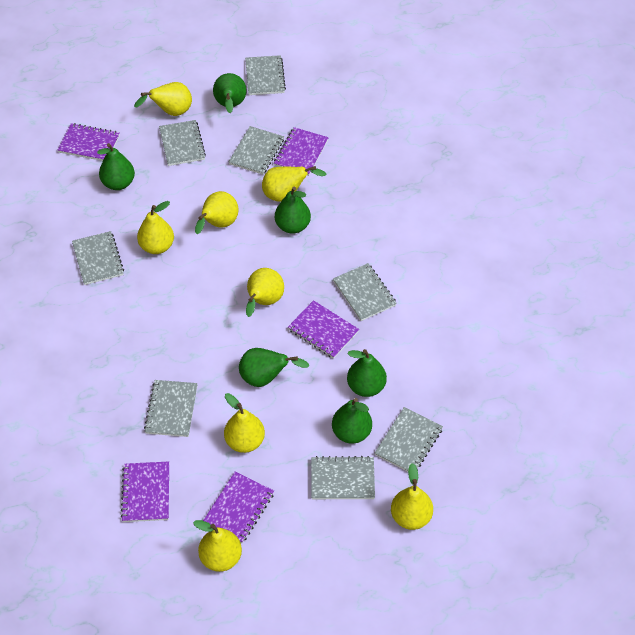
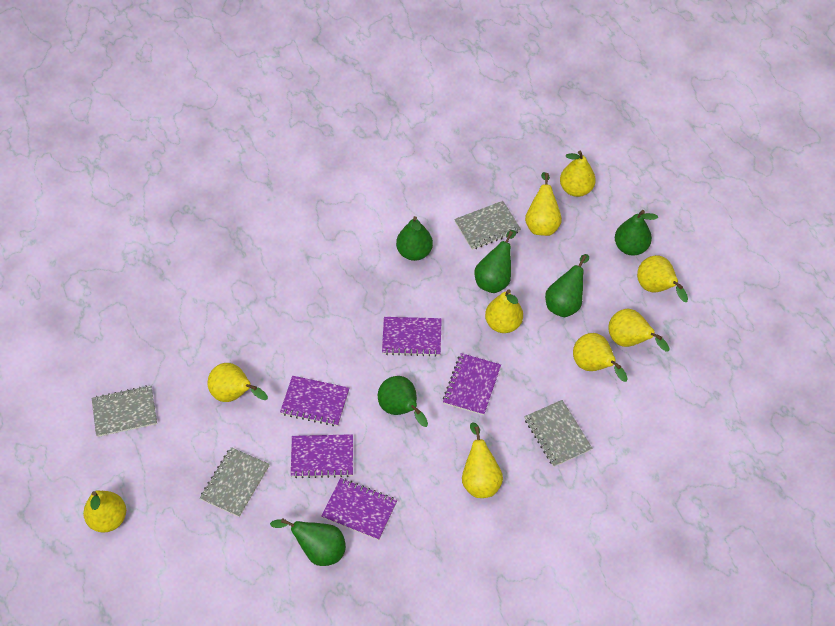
grey notebook: 8 -> 4
yellow pear: 8 -> 9

